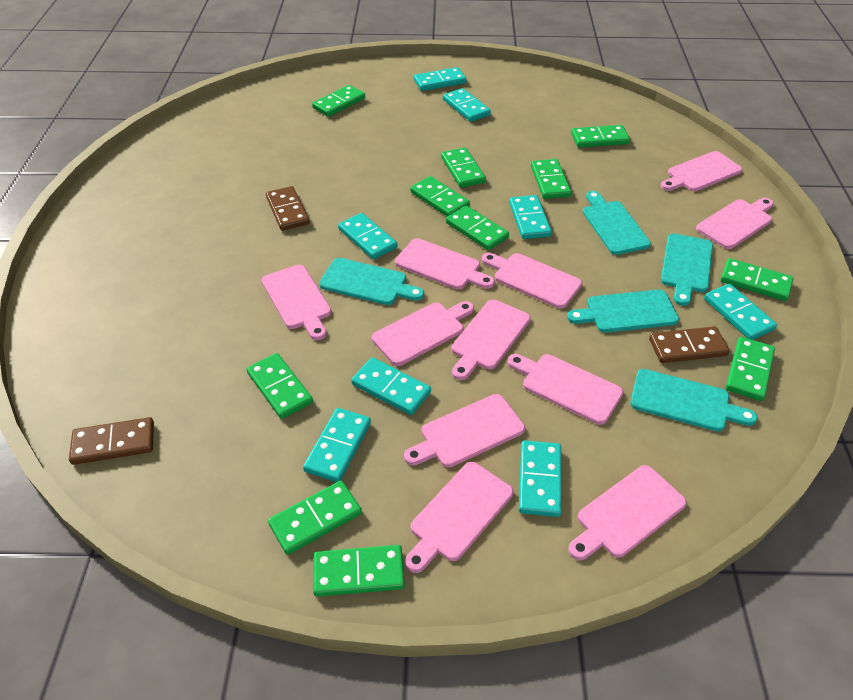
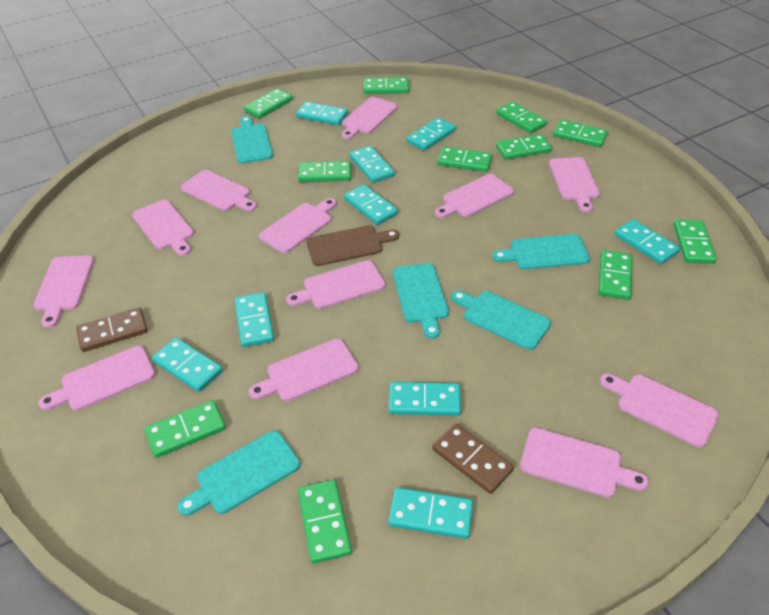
brown cutting board: 0 -> 1
brown domino: 3 -> 2
pink cutting board: 11 -> 12
turquoise domino: 8 -> 9

